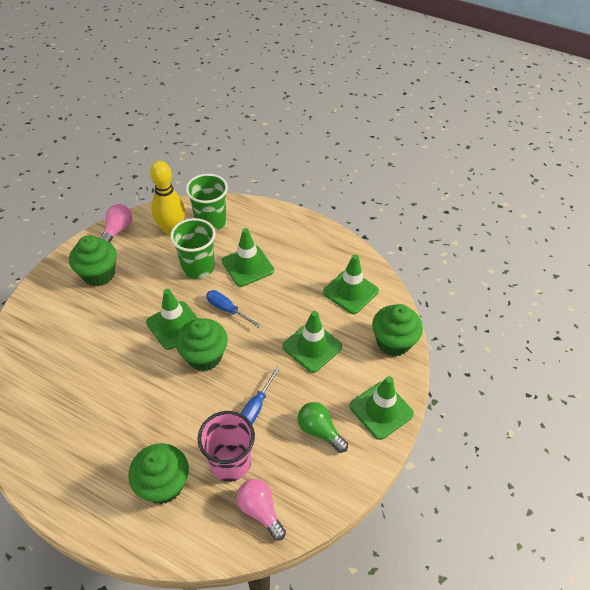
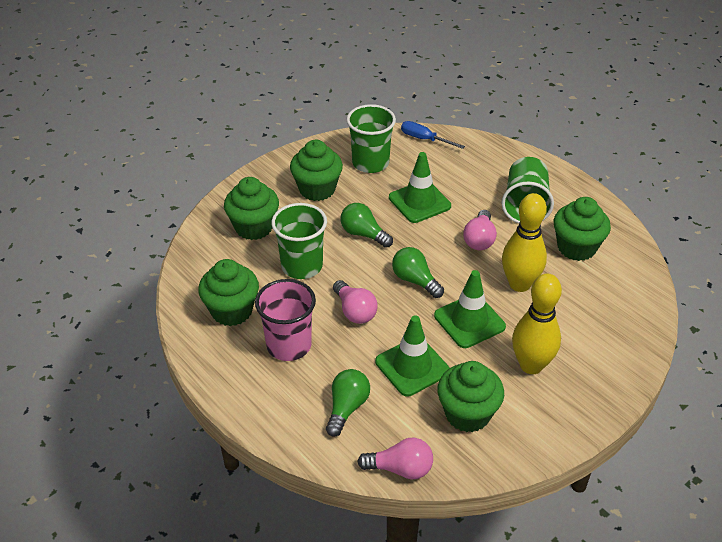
blue screwdriver: 2 -> 1
green cup: 2 -> 3
green cupcake: 4 -> 5
green light bulb: 1 -> 3
green traffic cone: 5 -> 3
pink light bulb: 2 -> 3
yellow bowling pin: 1 -> 2

